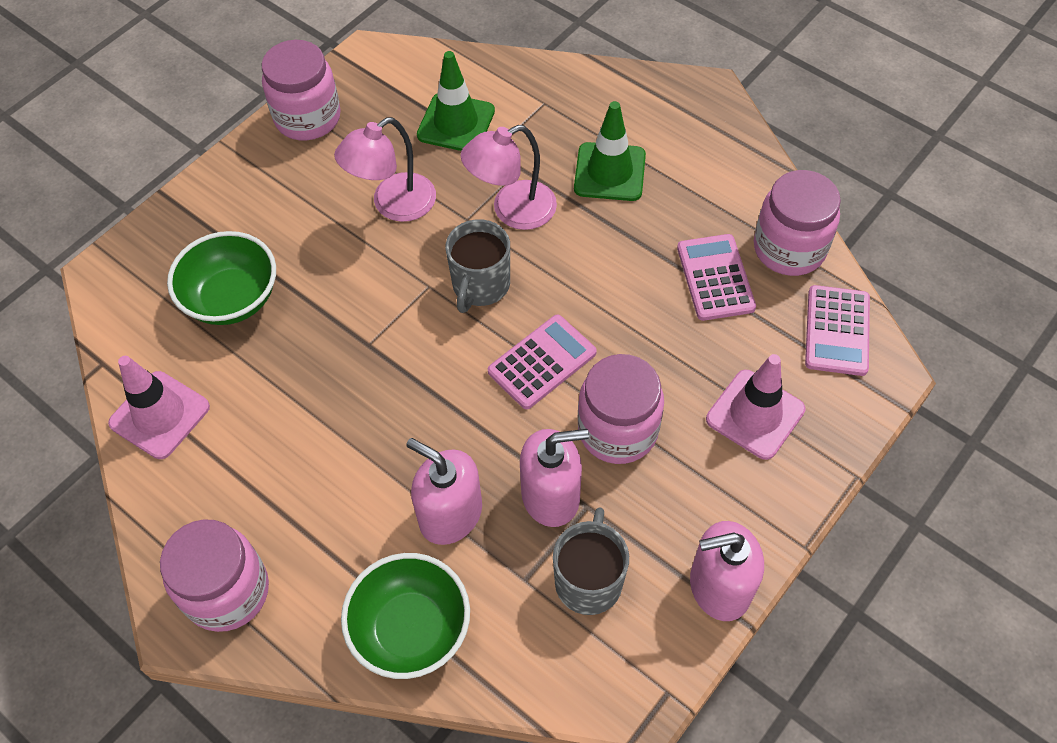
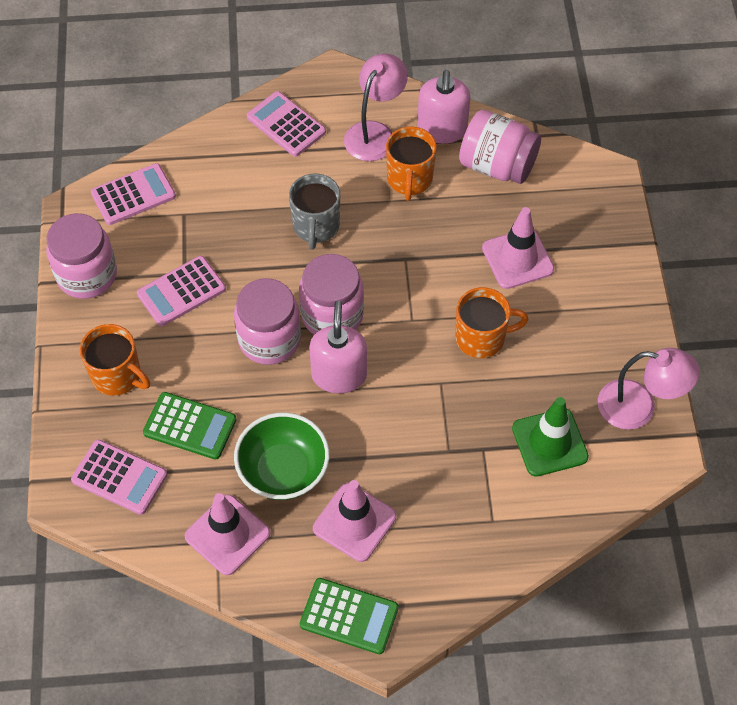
green bowl: 2 -> 1
green calculator: 0 -> 2
green traffic cone: 2 -> 1
grey mug: 2 -> 1
orange mug: 0 -> 3
pink calculator: 3 -> 4
pink soap dispenser: 3 -> 2
pink traffic cone: 2 -> 3

